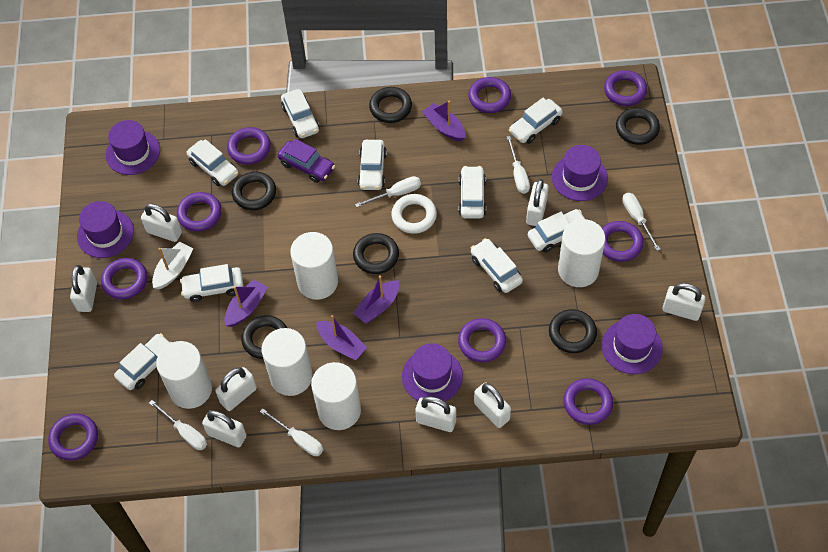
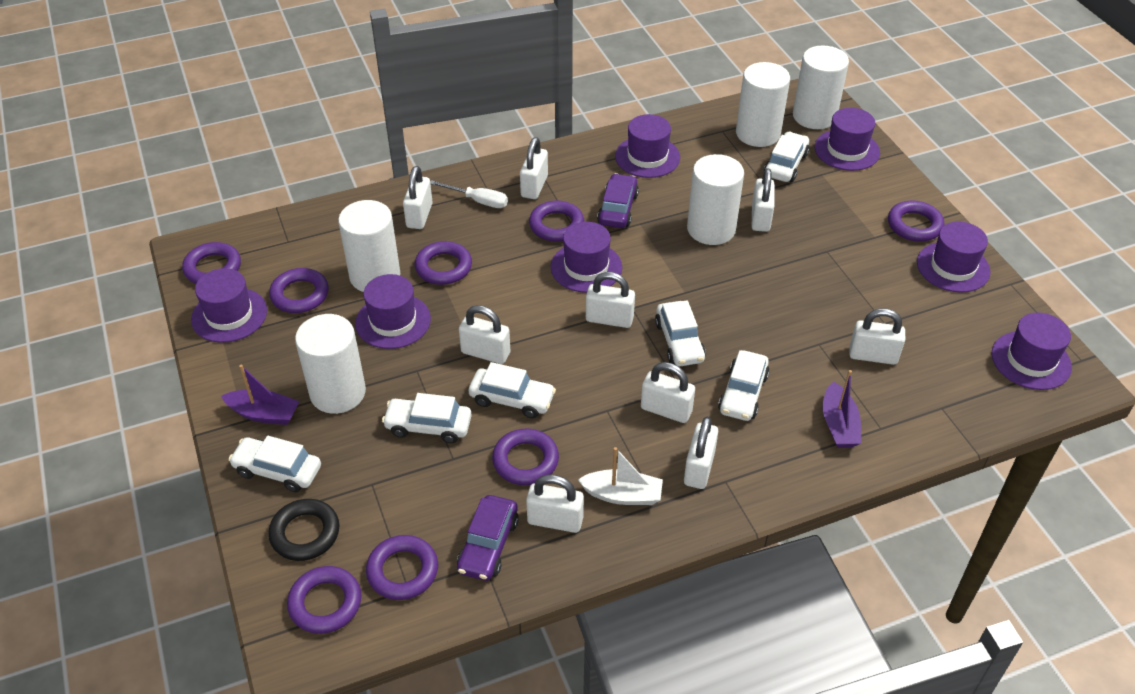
black ring: 6 -> 1
purple boat: 4 -> 2
purple car: 1 -> 2
purple hat: 5 -> 7
purple ring: 9 -> 8
white car: 9 -> 6
white padlock: 8 -> 9
white ring: 1 -> 0
white screwdriver: 5 -> 1

